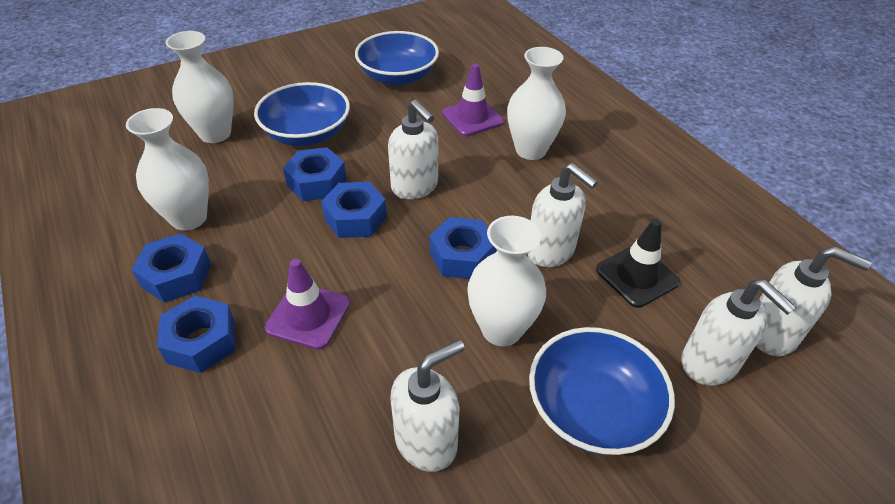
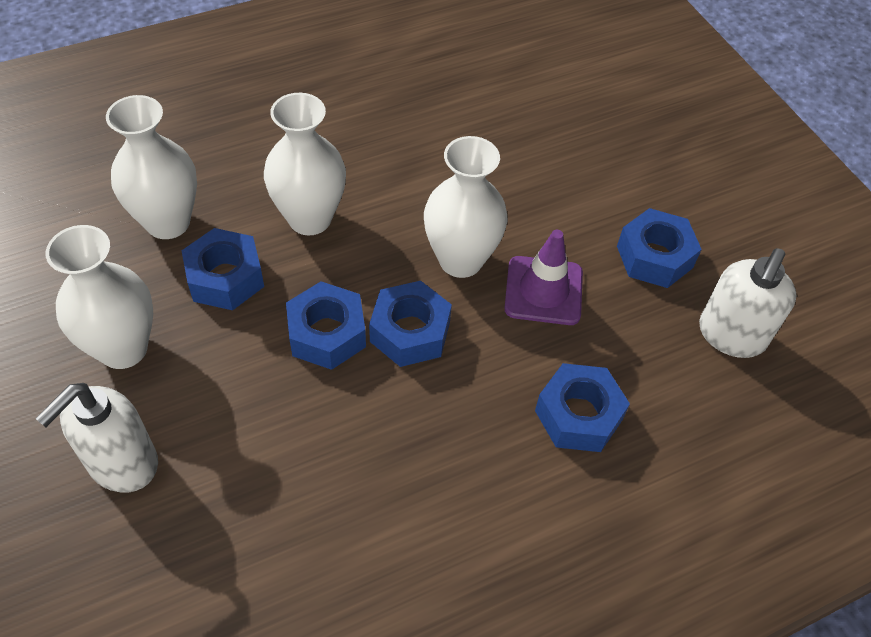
black traffic cone: 1 -> 0
blue bowl: 3 -> 0
purple traffic cone: 2 -> 1
white soap dispenser: 5 -> 2

